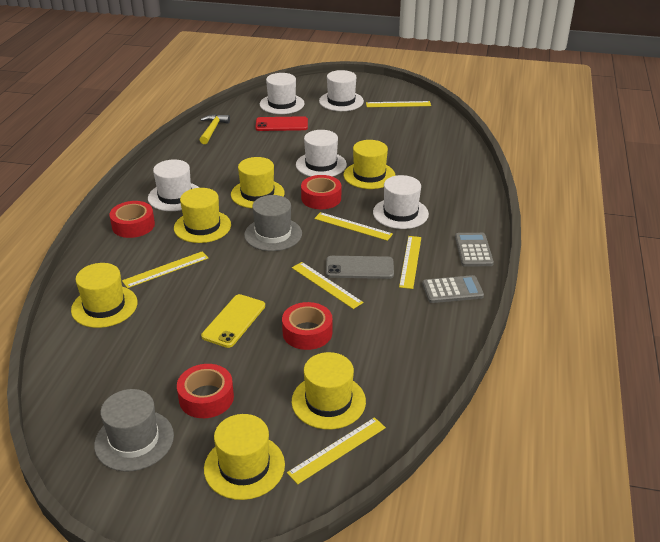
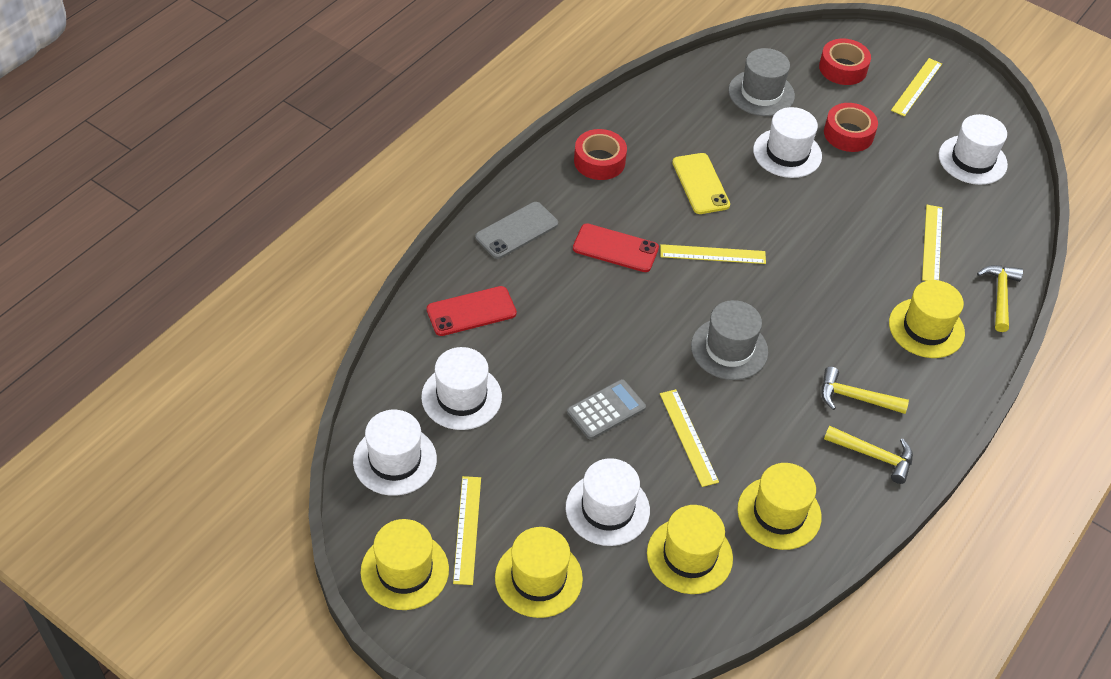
grey calculator: 2 -> 1
red phone: 1 -> 2
red tape: 4 -> 3
yellow hammer: 1 -> 3
yellow hat: 6 -> 5
yellow ruler: 6 -> 5

